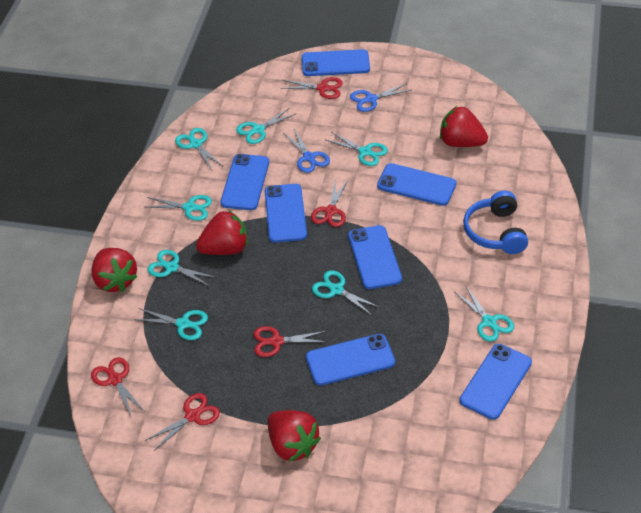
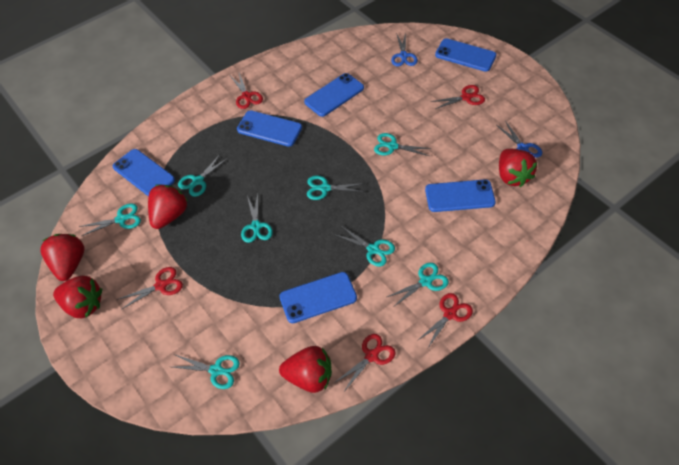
blue headphones: 1 -> 0
blue phone: 7 -> 6
red strawberry: 4 -> 5

